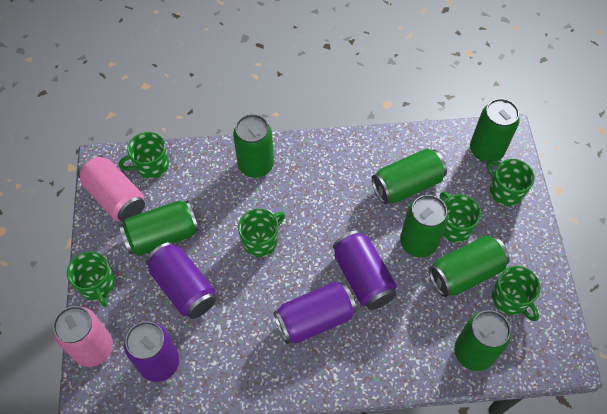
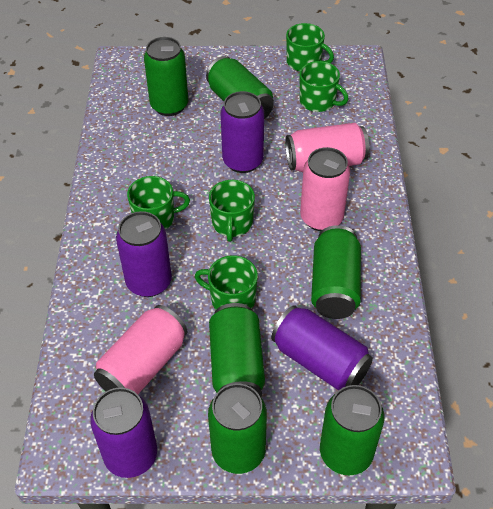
green can: 7 -> 6
green mug: 6 -> 5
pink can: 2 -> 3

